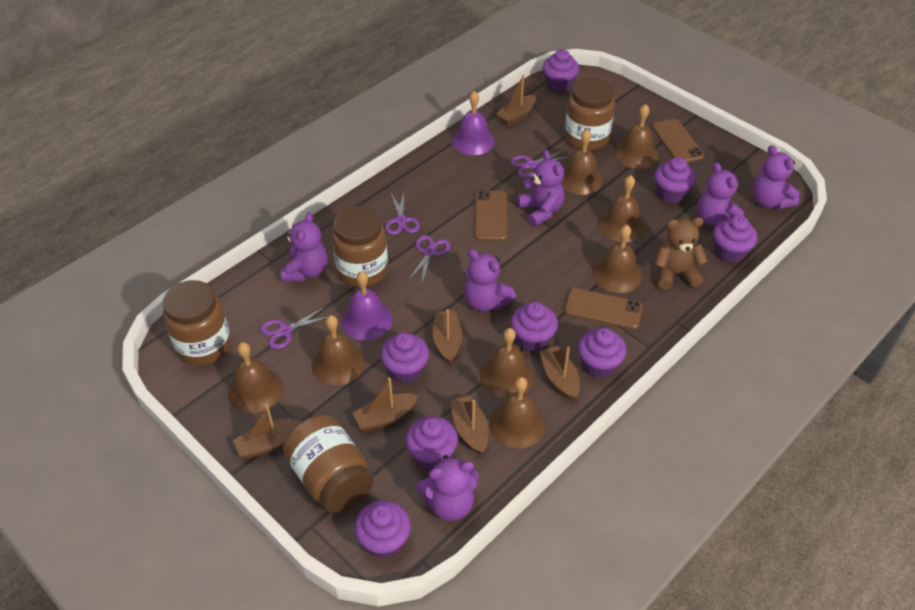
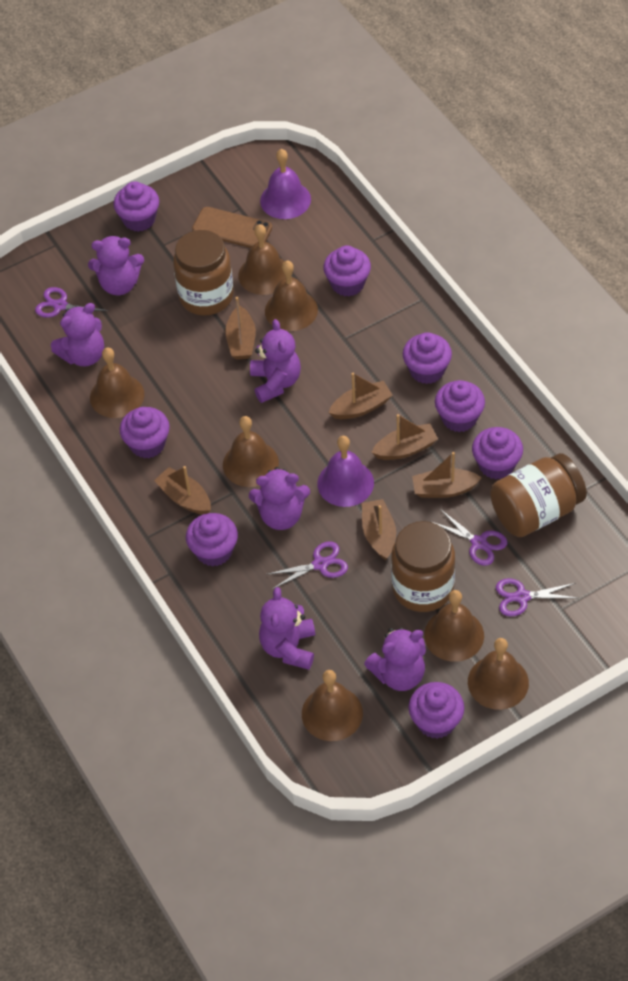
brown bell: 8 -> 7
brown jar: 4 -> 3
brown phone: 3 -> 1
brown teddy bear: 1 -> 0

